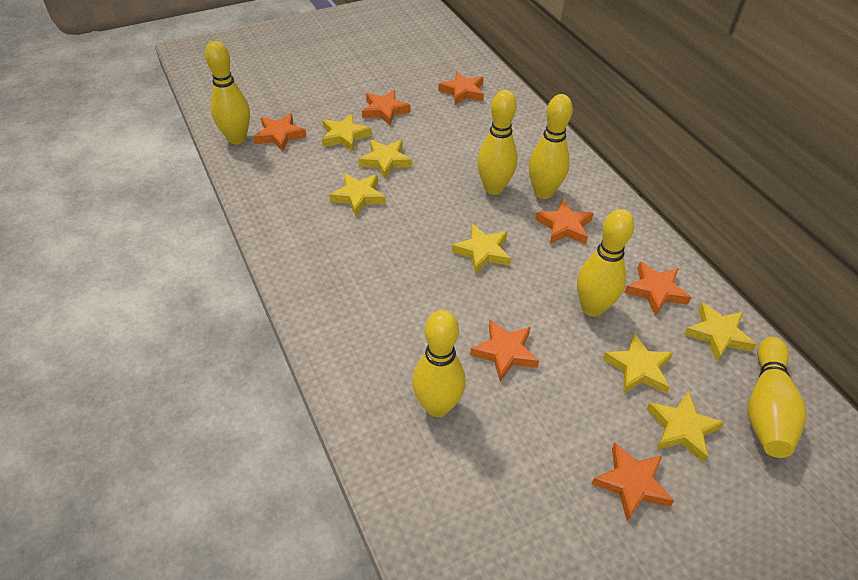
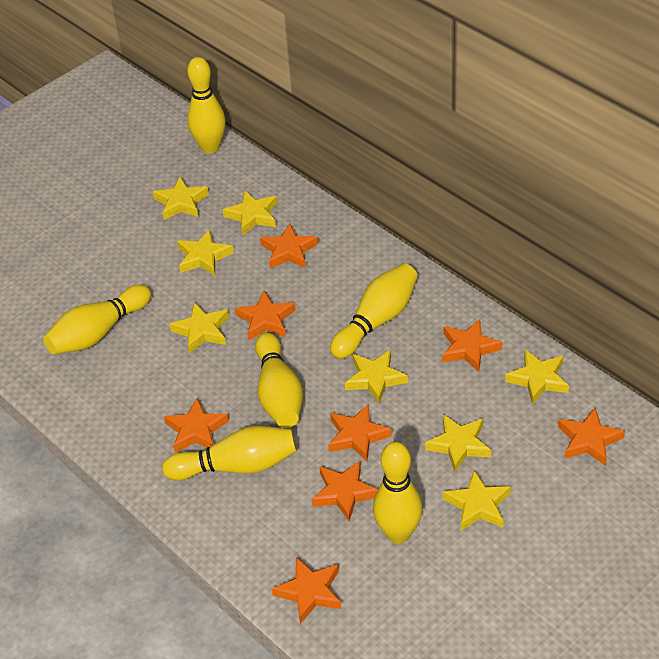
orange star: 7 -> 8
yellow star: 7 -> 8

